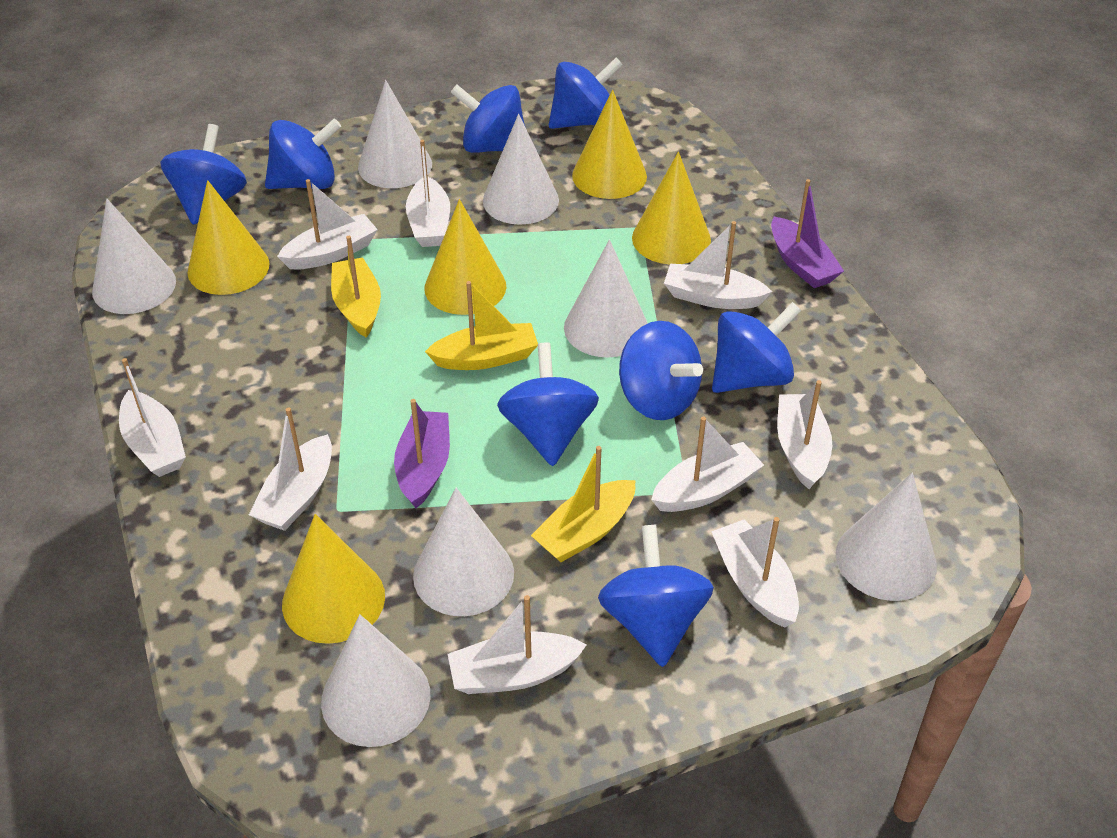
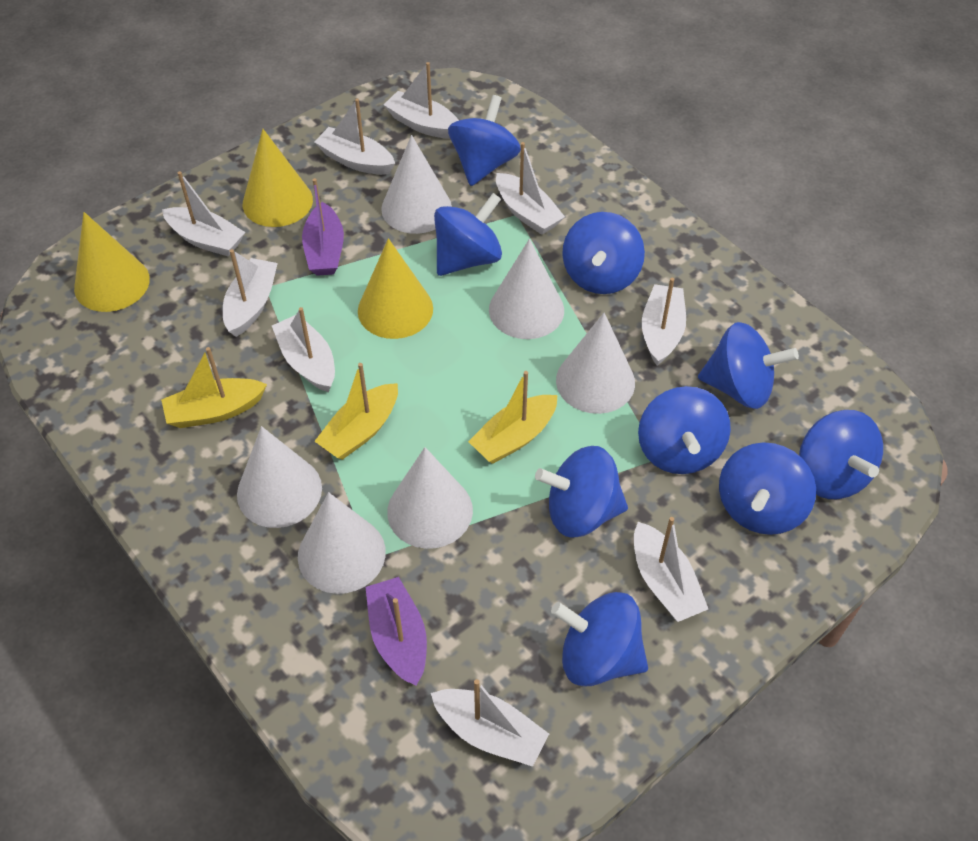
blue spinning top: 8 -> 9
white cone: 7 -> 6
yellow cone: 5 -> 3

